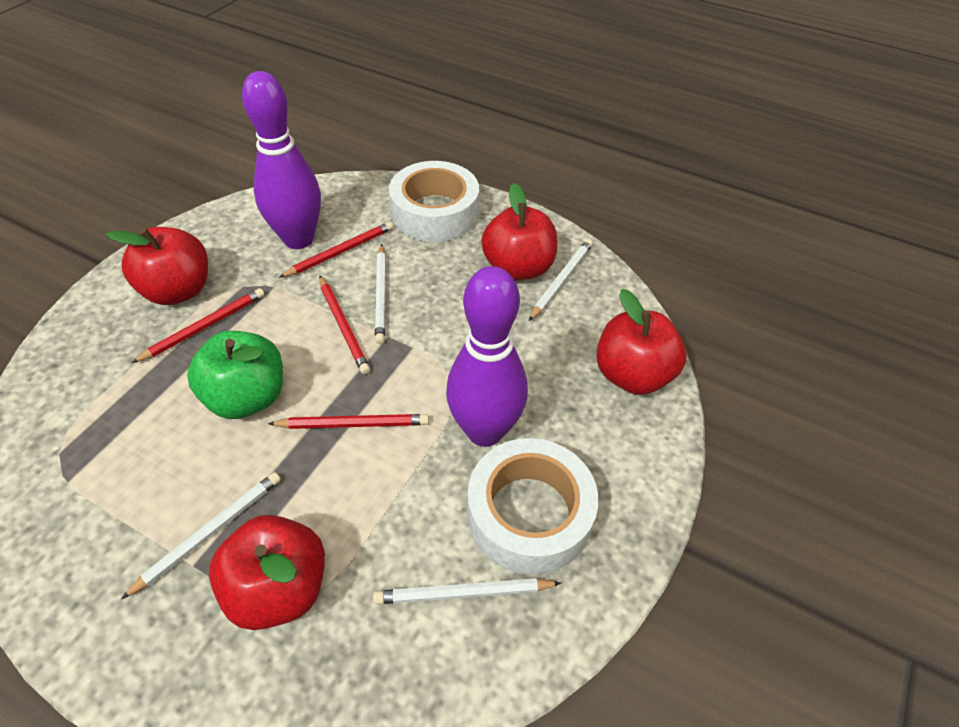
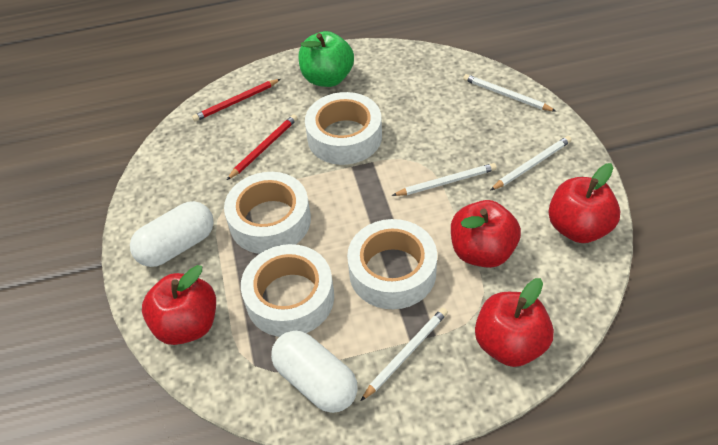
purple bowling pin: 2 -> 0
red pencil: 4 -> 2
white capsule: 0 -> 2
white tape: 2 -> 4

